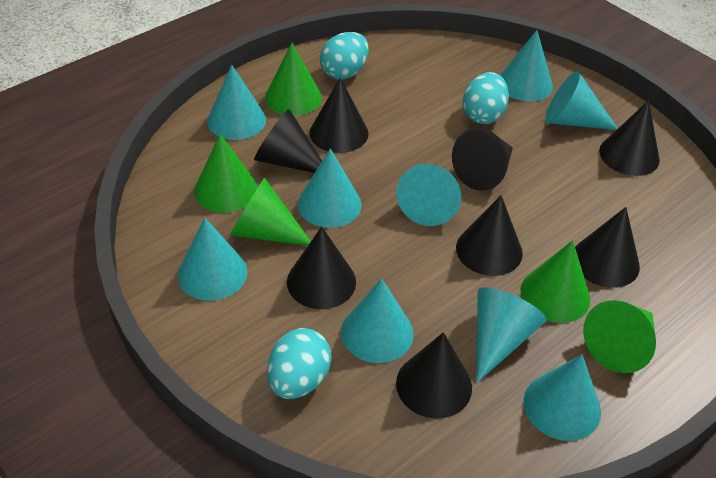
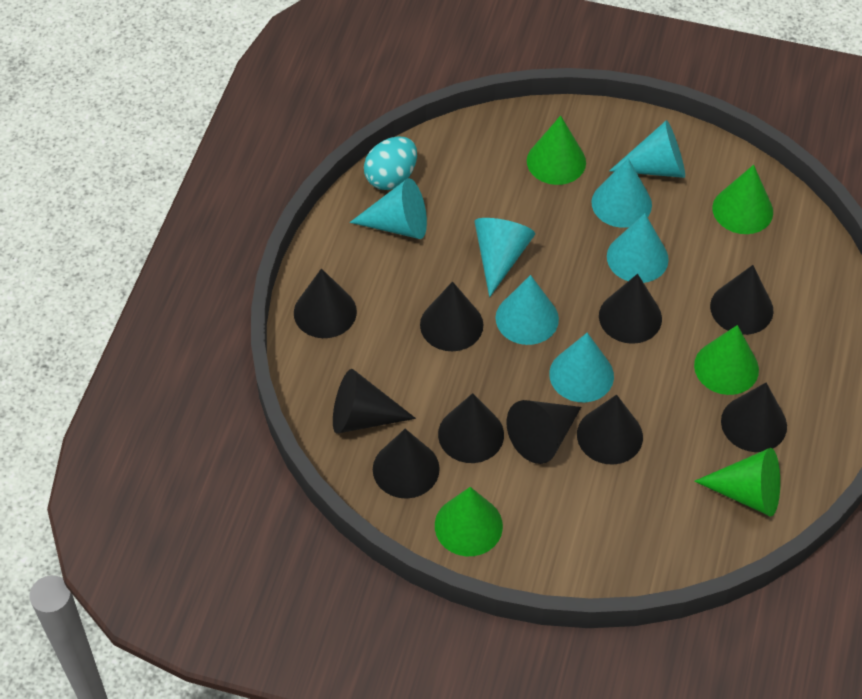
black cone: 8 -> 10
turquoise cone: 9 -> 7
turquoise egg: 3 -> 1

